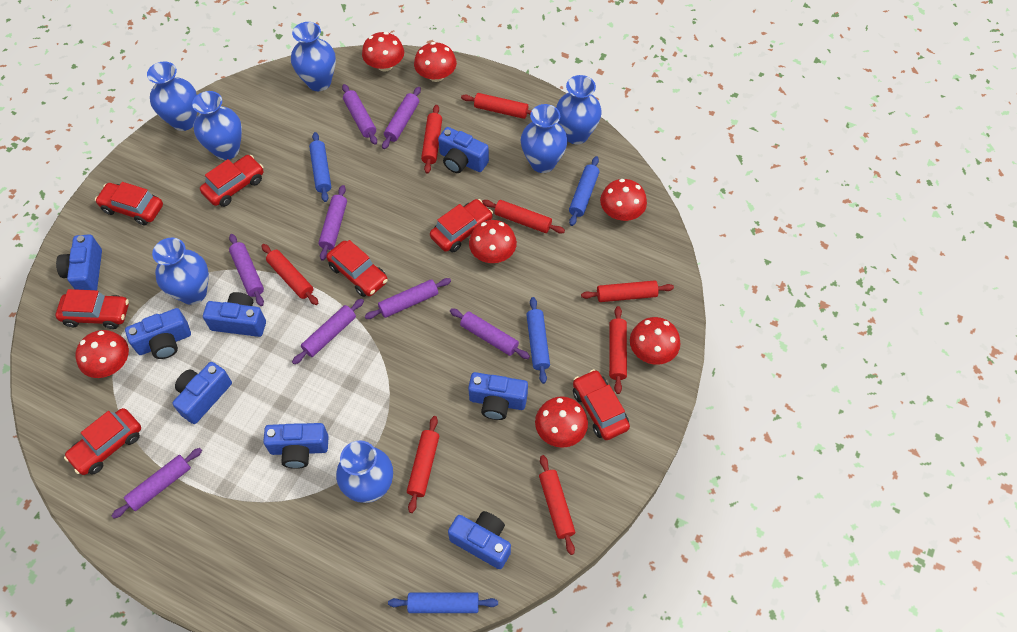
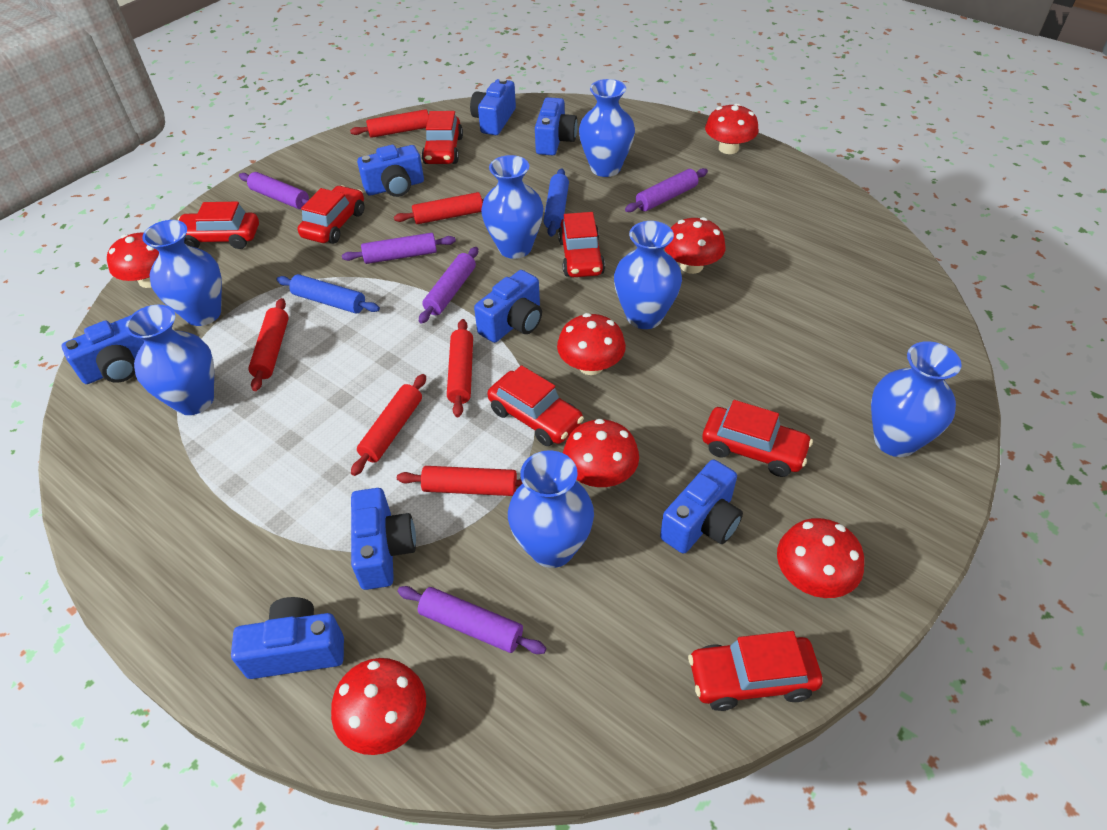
blue rolling pin: 4 -> 2
purple rolling pin: 8 -> 5
red rolling pin: 8 -> 6

